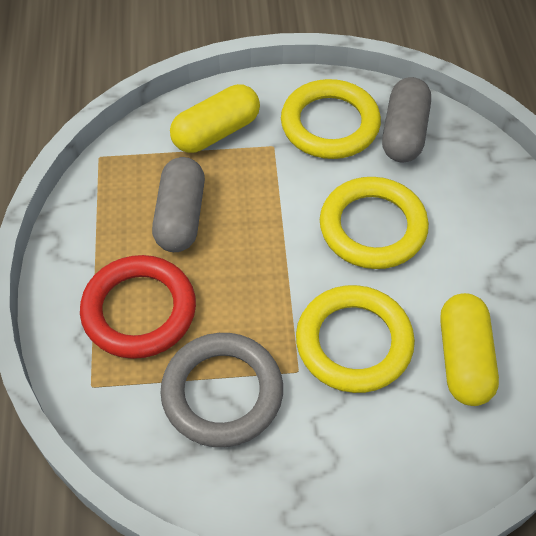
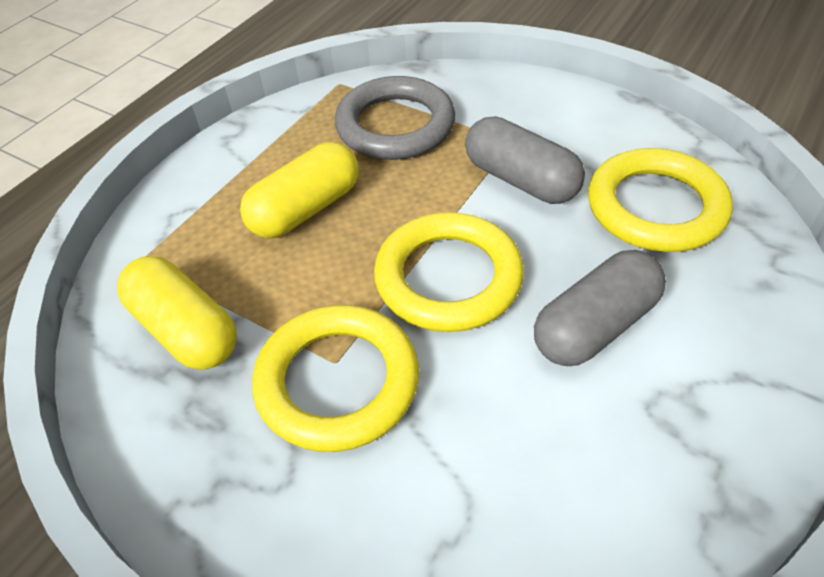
red ring: 1 -> 0

